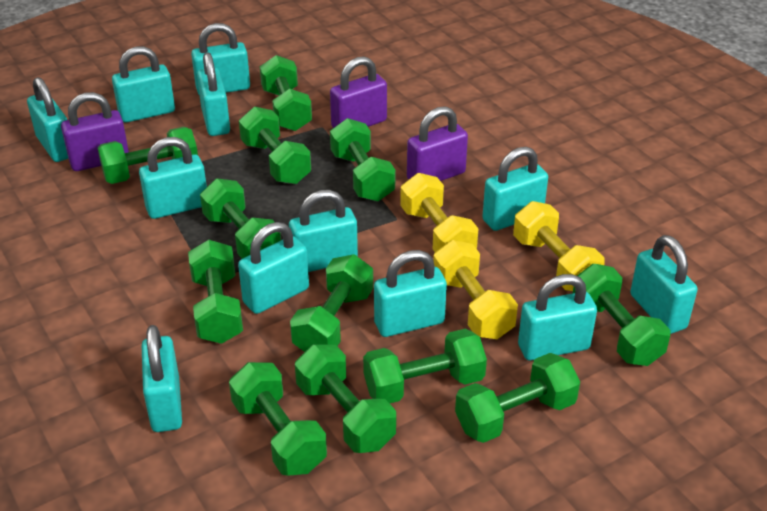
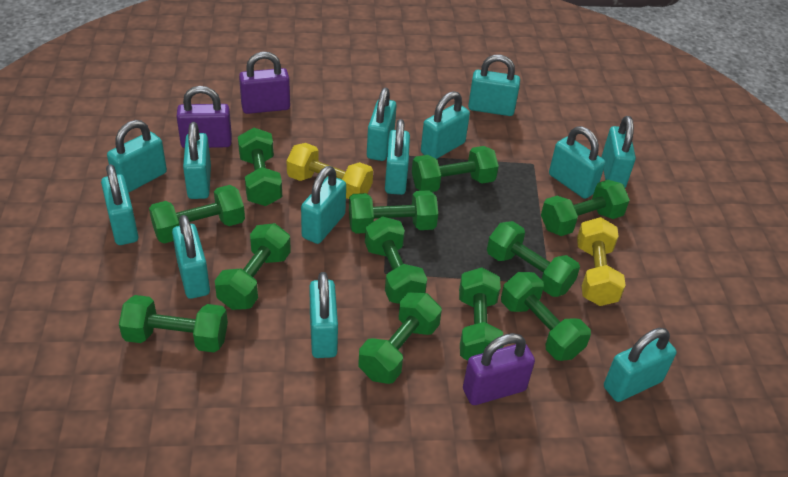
turquoise padlock: 12 -> 13
yellow dumbbell: 3 -> 2

